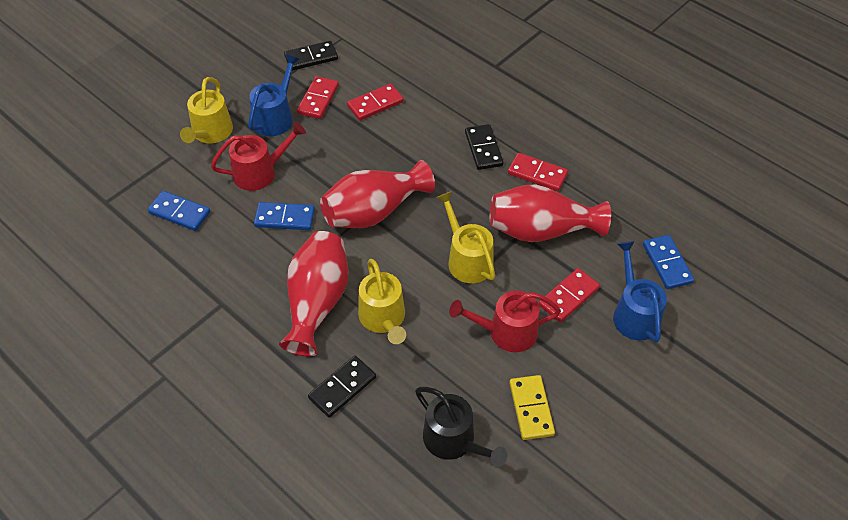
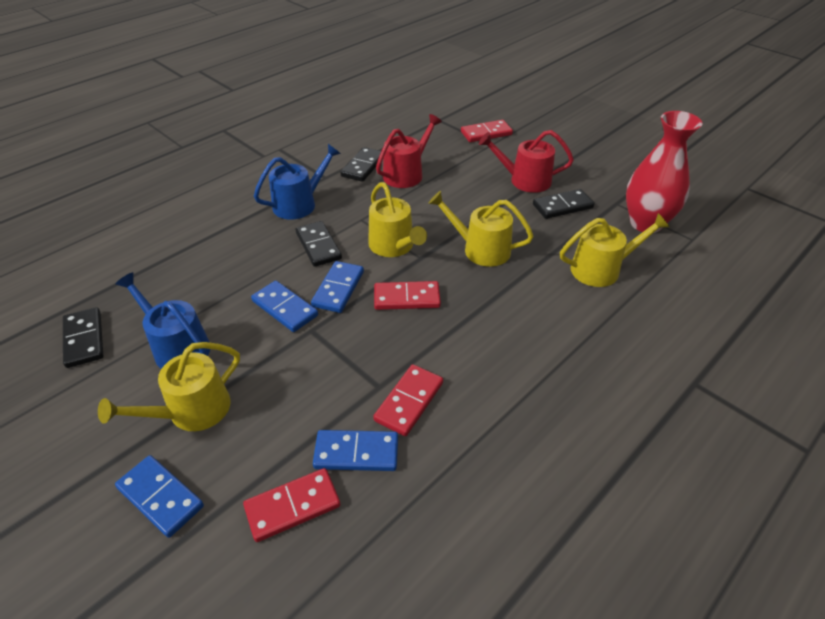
black domino: 3 -> 4
black watering can: 1 -> 0
blue domino: 3 -> 4
red vase: 3 -> 1
yellow domino: 1 -> 0
yellow watering can: 3 -> 4

